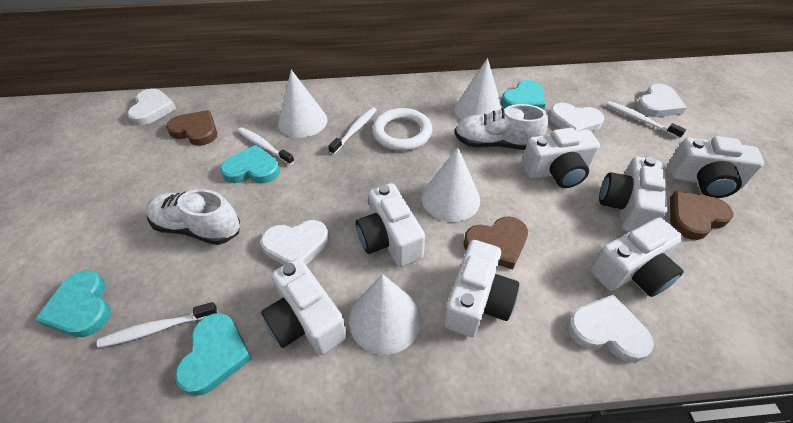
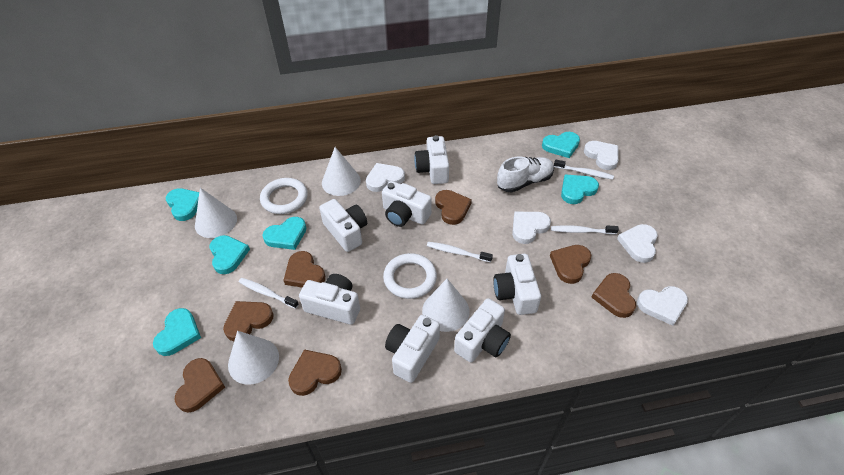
brown heart: 3 -> 7
turquoise heart: 4 -> 6
white ring: 1 -> 2
white shoe: 2 -> 1

